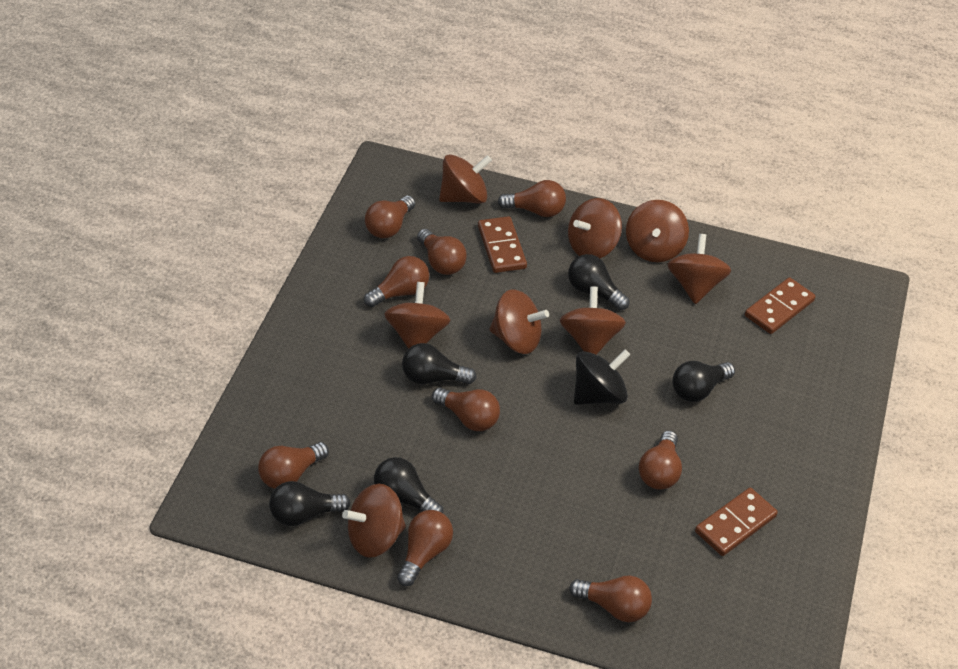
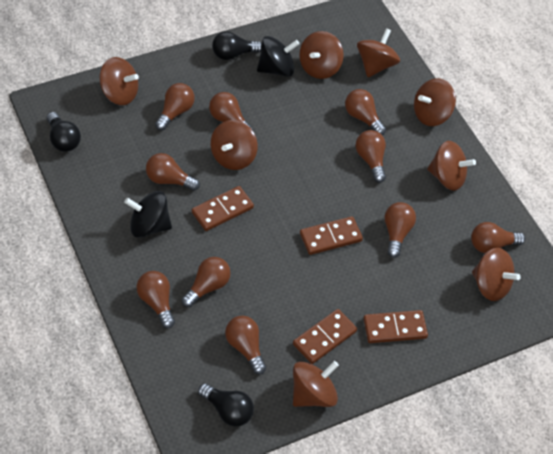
black light bulb: 5 -> 3
black spinning top: 1 -> 2
brown domino: 3 -> 4
brown light bulb: 9 -> 10

